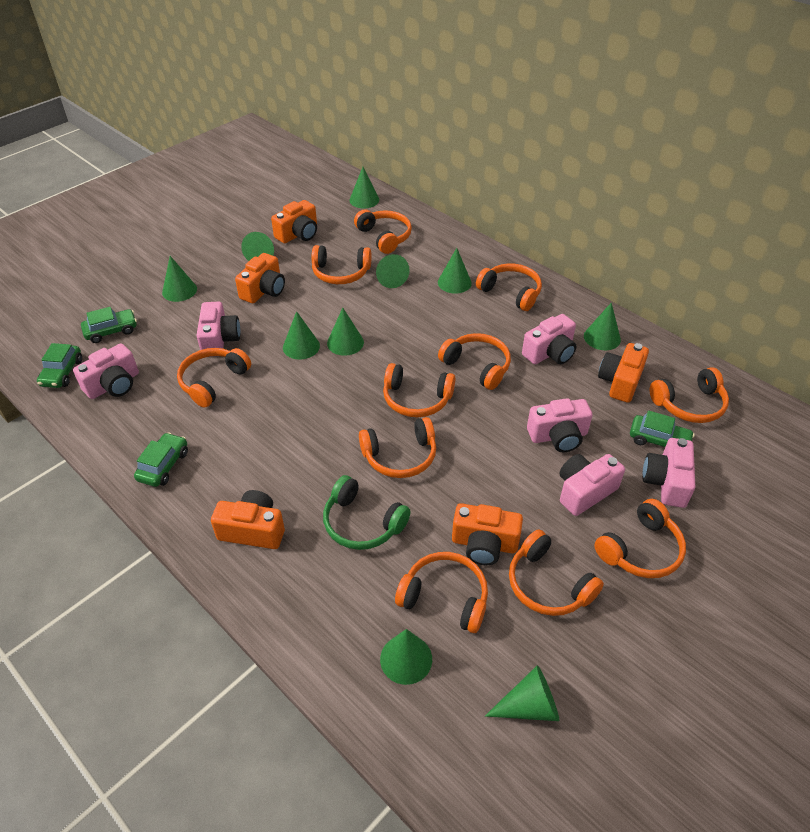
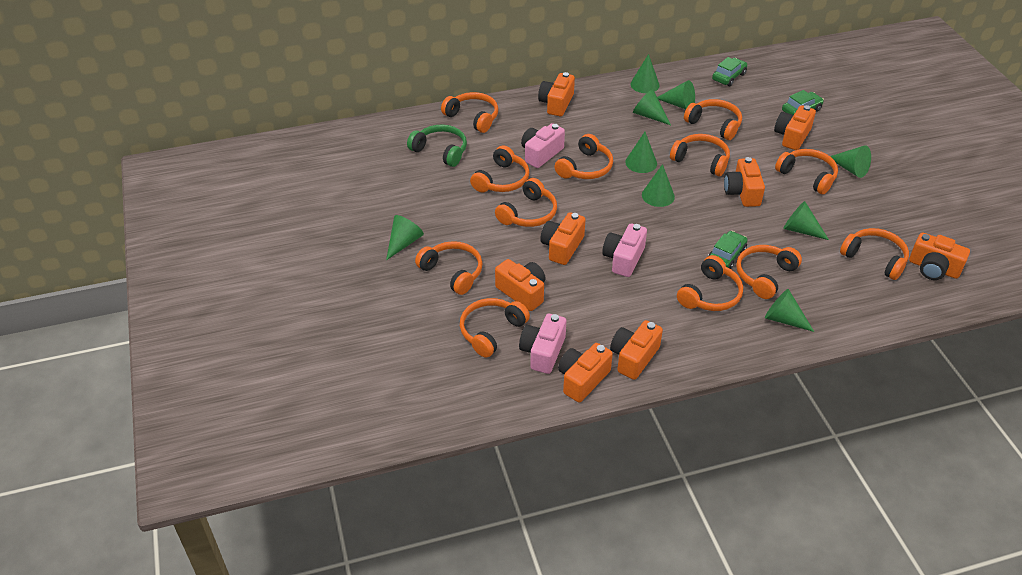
green car: 4 -> 3
green cone: 10 -> 9
orange camera: 5 -> 8
orange headphones: 11 -> 12
pink camera: 6 -> 3

